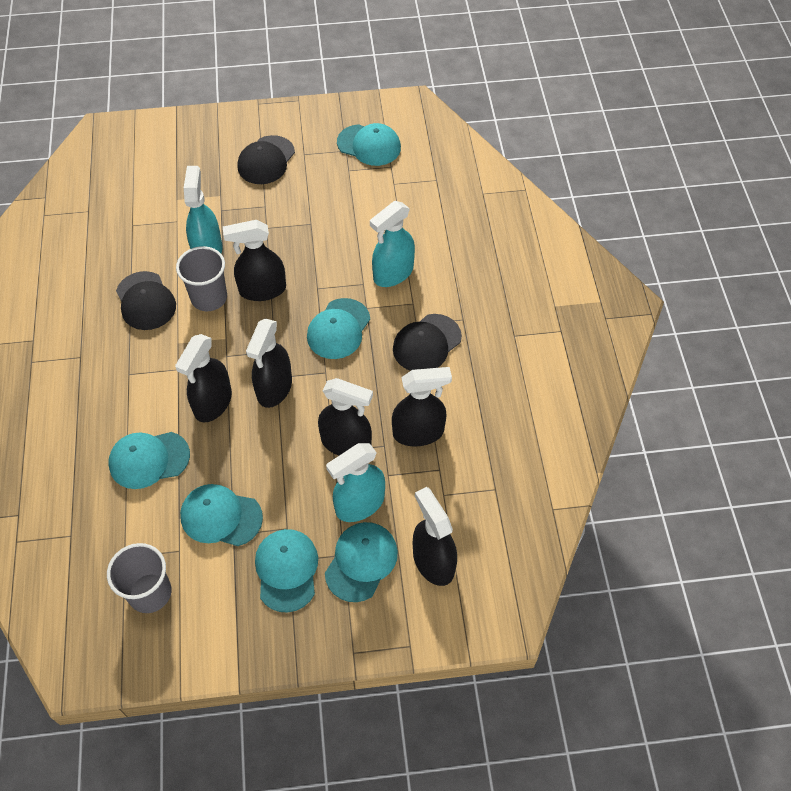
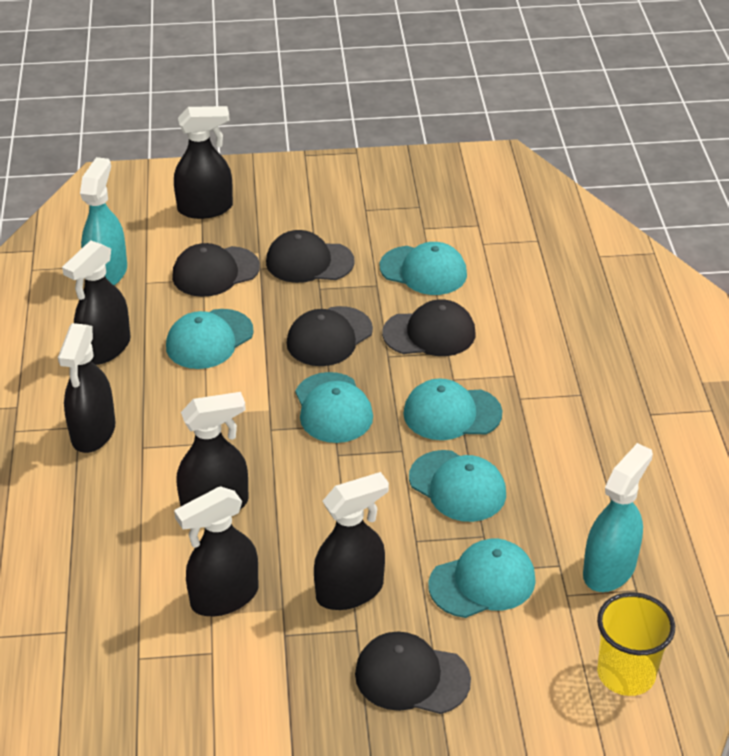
black cap: 3 -> 5
grey cup: 2 -> 0
turquoise spray bottle: 3 -> 2
yellow cup: 0 -> 1

